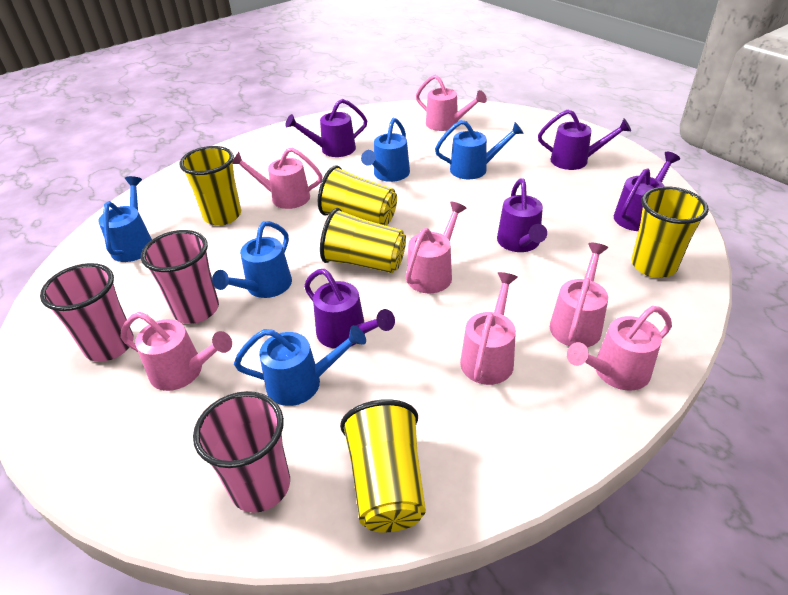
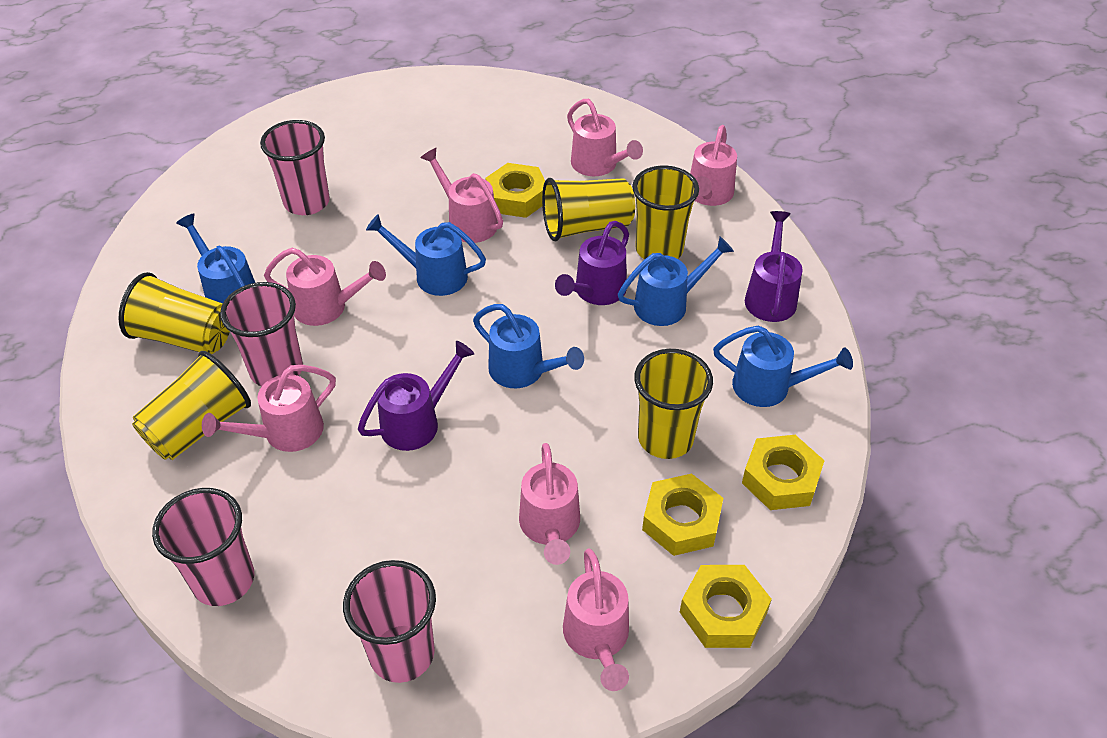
pink cup: 3 -> 4
purple watering can: 5 -> 3
yellow nut: 0 -> 4

